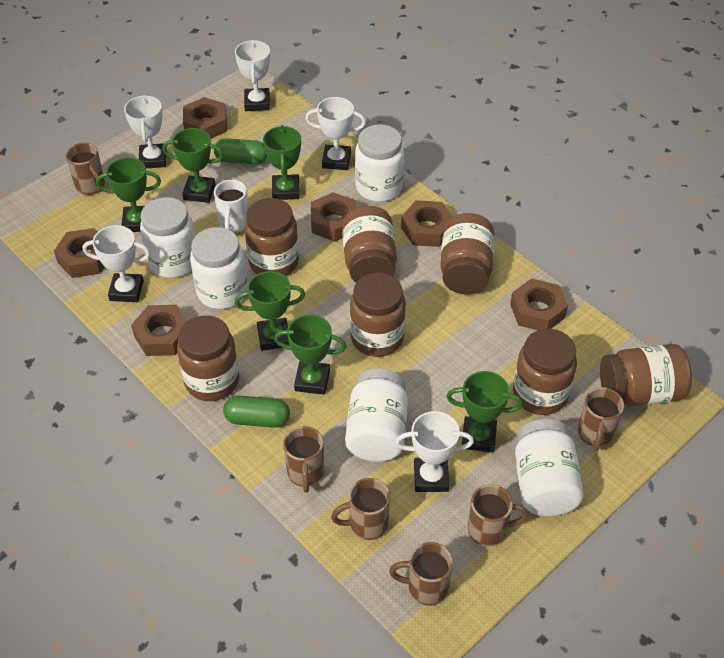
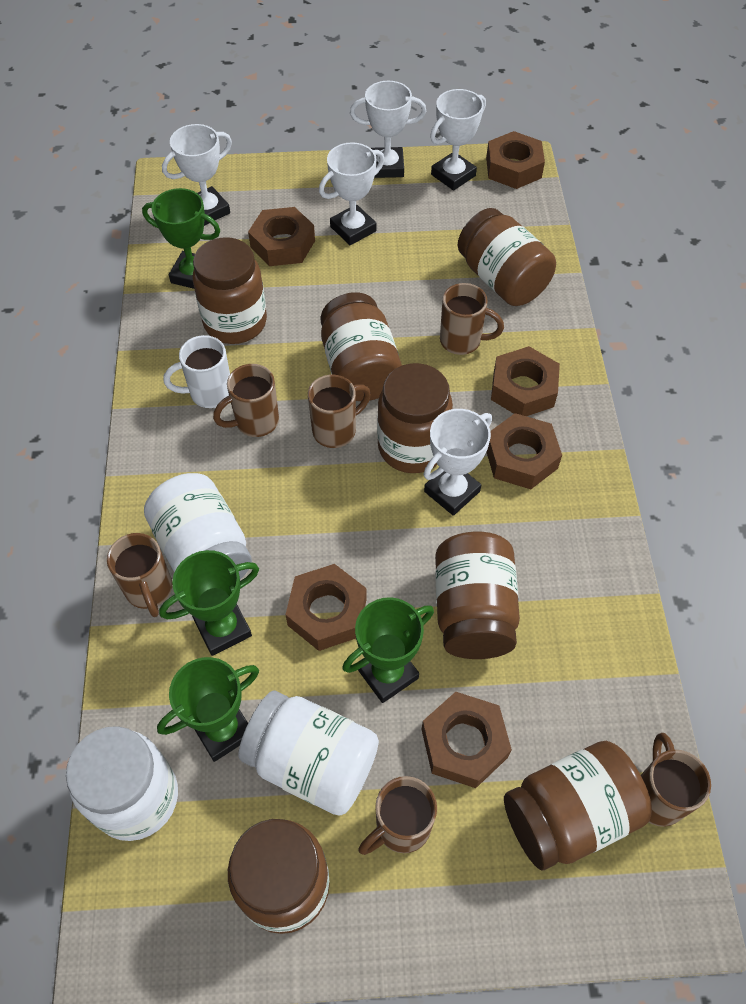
green capsule: 2 -> 0
green trophy: 6 -> 4
white jar: 5 -> 3

